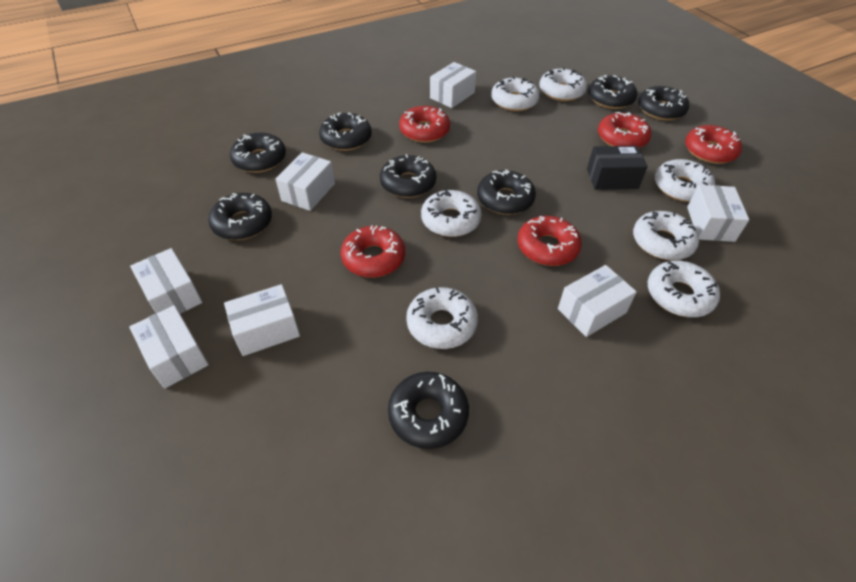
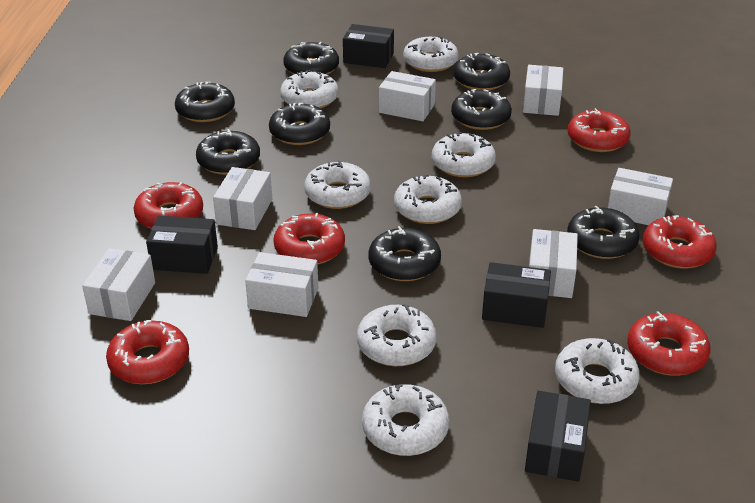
black box: 1 -> 4
red donut: 5 -> 6
white donut: 7 -> 8

